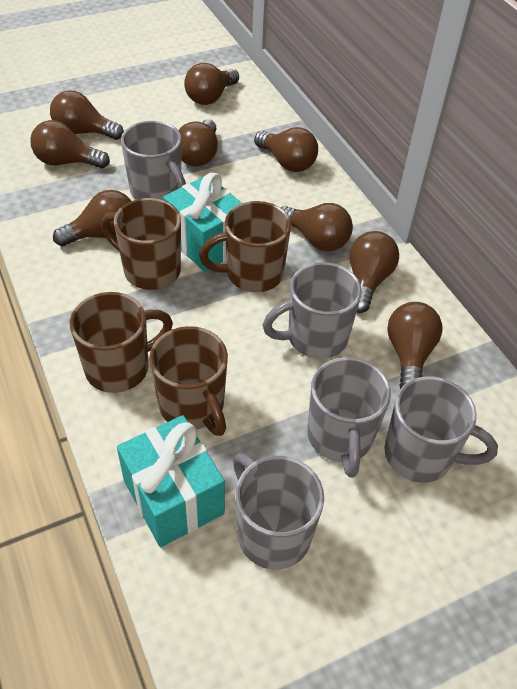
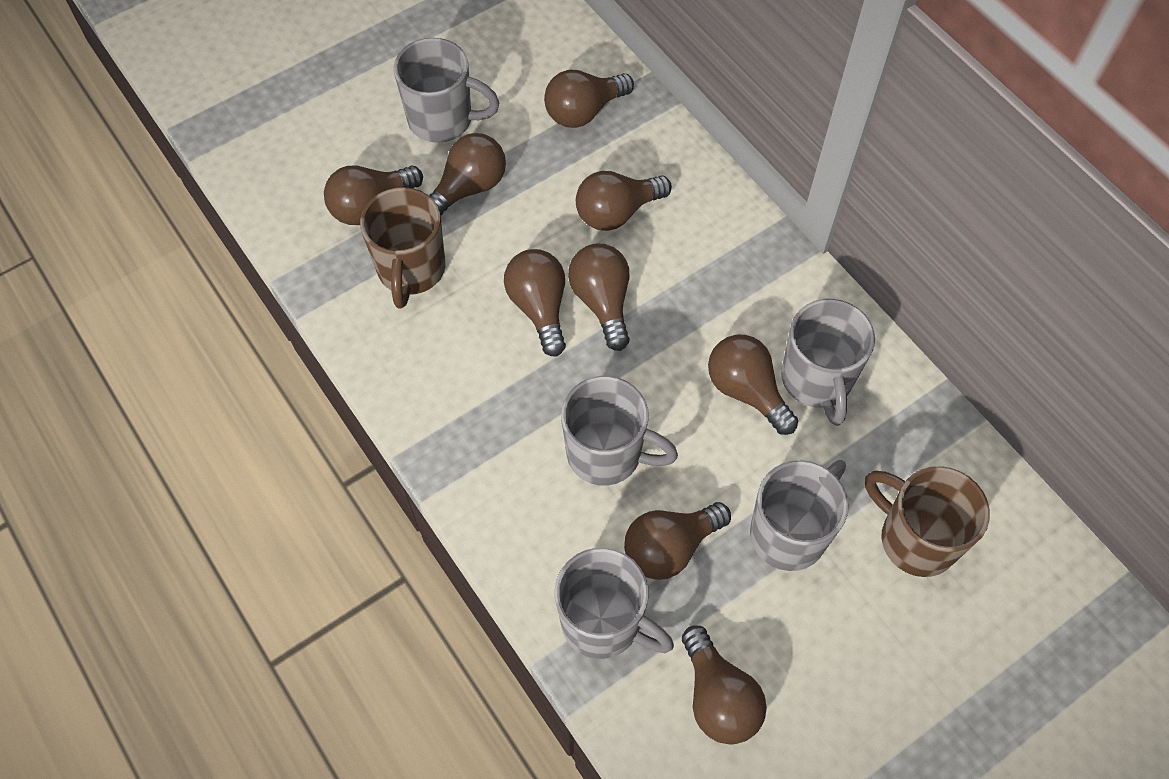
brown mug: 4 -> 2
turquoise gift: 2 -> 0

